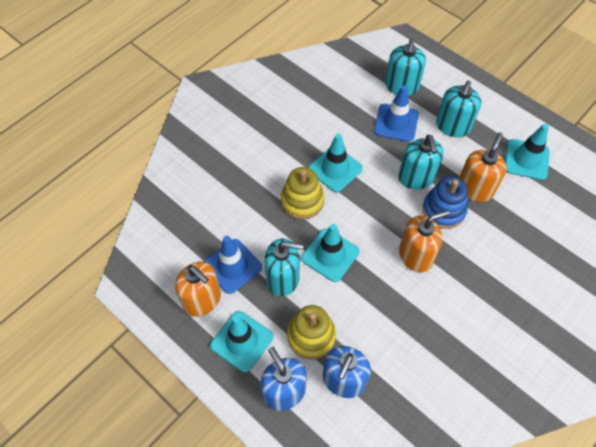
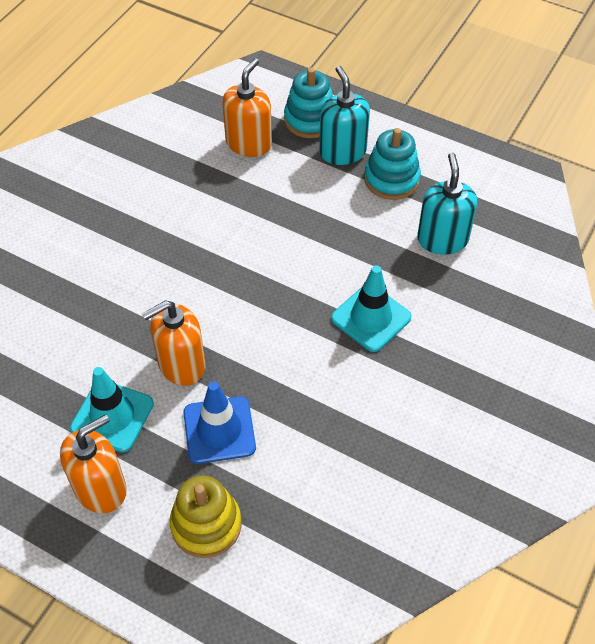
blue soap dispenser: 2 -> 0
blue stacking toy: 1 -> 0
blue traffic cone: 2 -> 1
turquoise soap dispenser: 4 -> 2
turquoise stacking toy: 0 -> 2
turquoise traffic cone: 4 -> 2
yellow stacking toy: 2 -> 1

